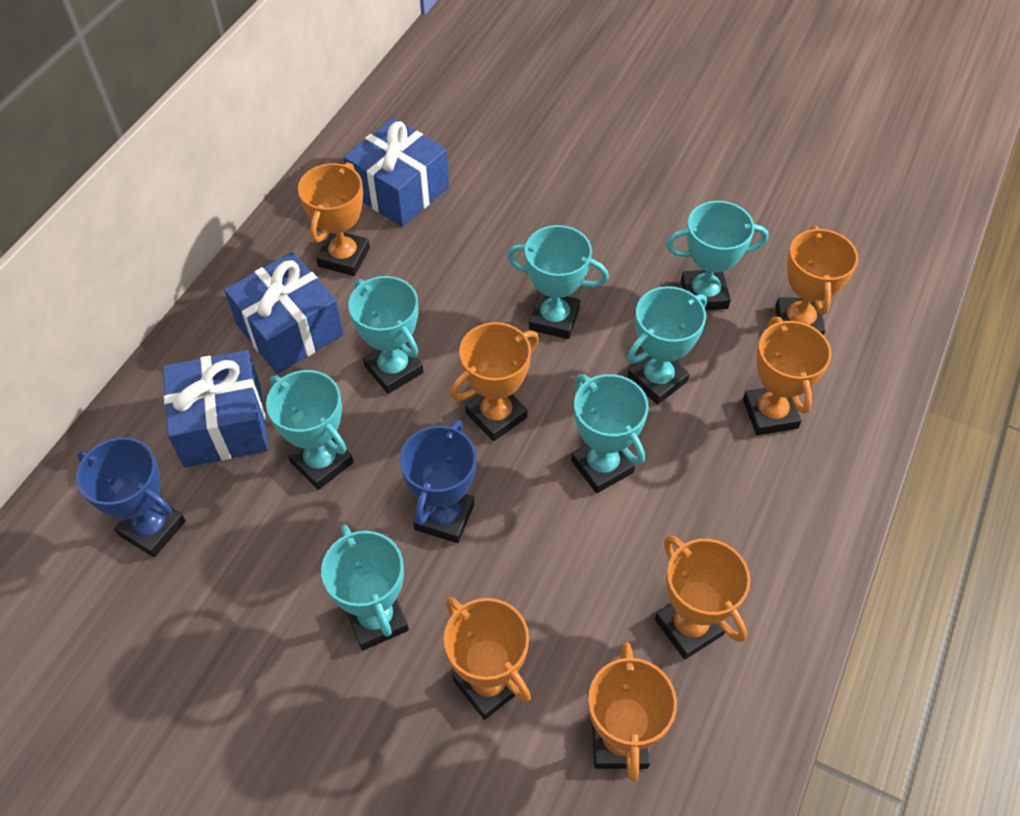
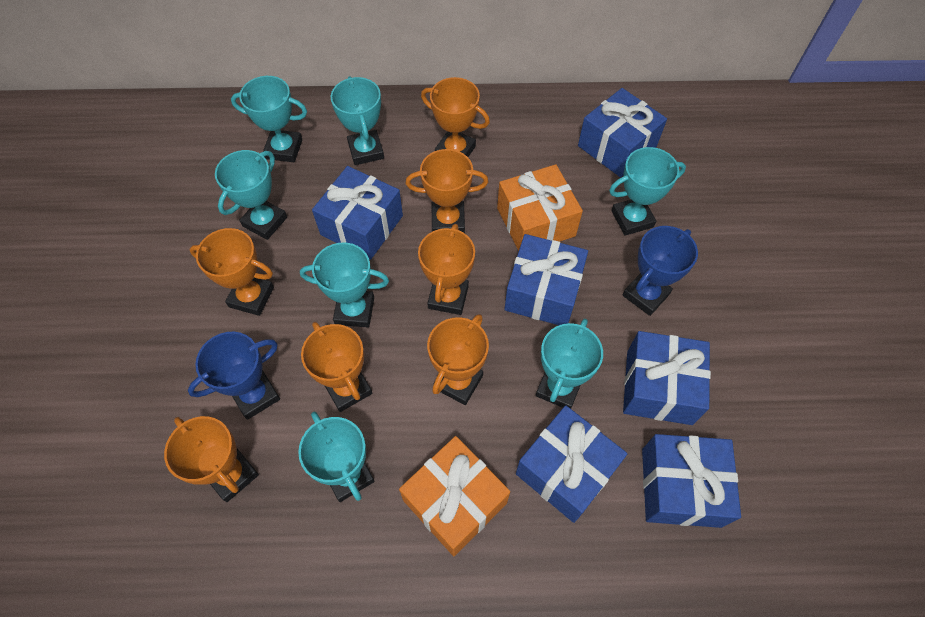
blue gift: 3 -> 6
orange gift: 0 -> 2

